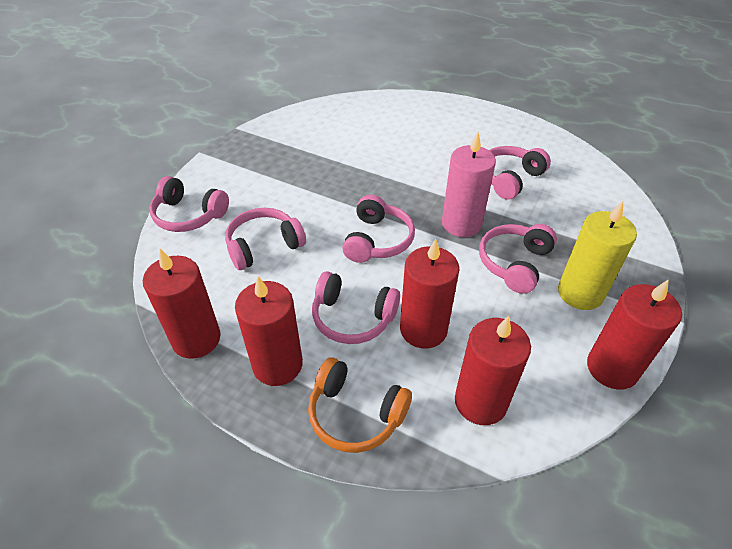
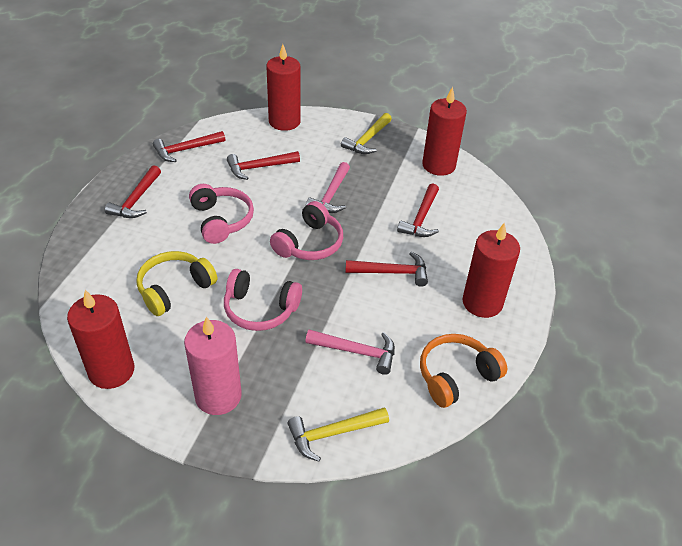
pink hammer: 0 -> 2
pink headphones: 6 -> 3
red candle: 5 -> 4
red hammer: 0 -> 5
yellow candle: 1 -> 0
yellow hammer: 0 -> 2
yellow headphones: 0 -> 1

